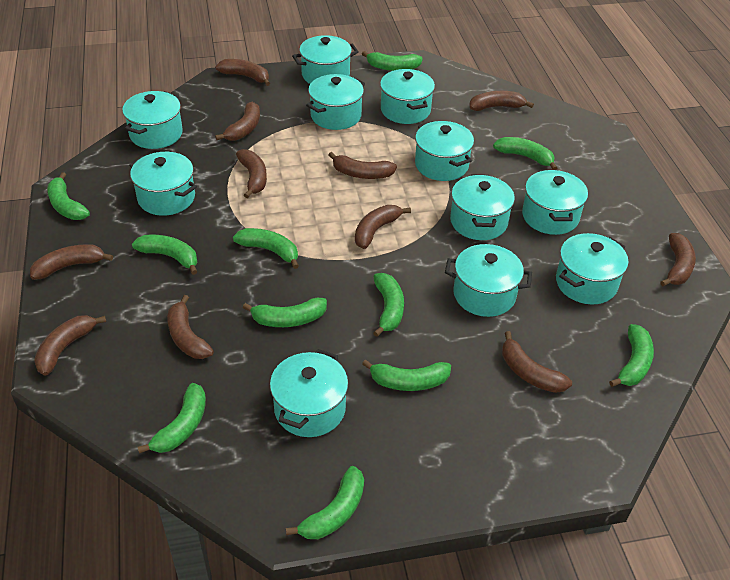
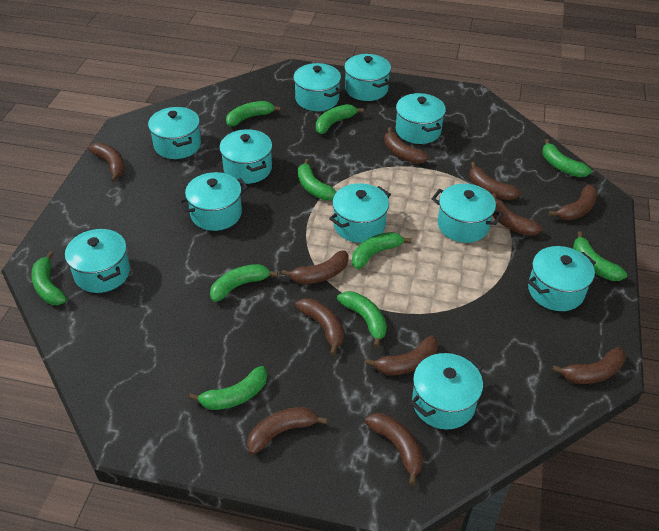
green banana: 11 -> 10

